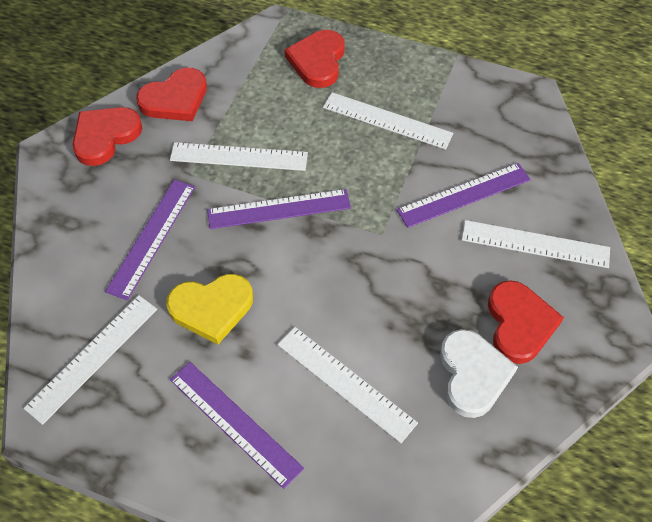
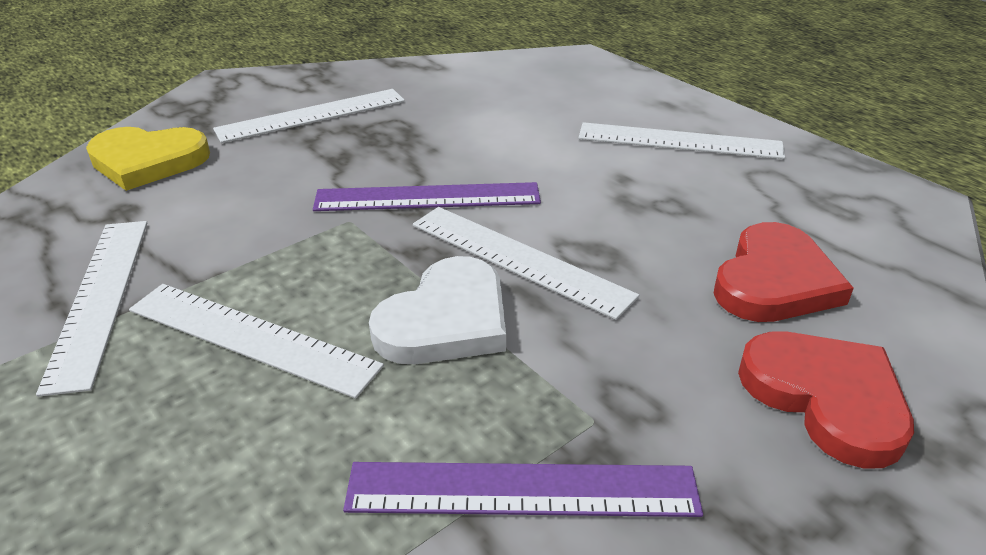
purple ruler: 4 -> 2
red heart: 4 -> 2

